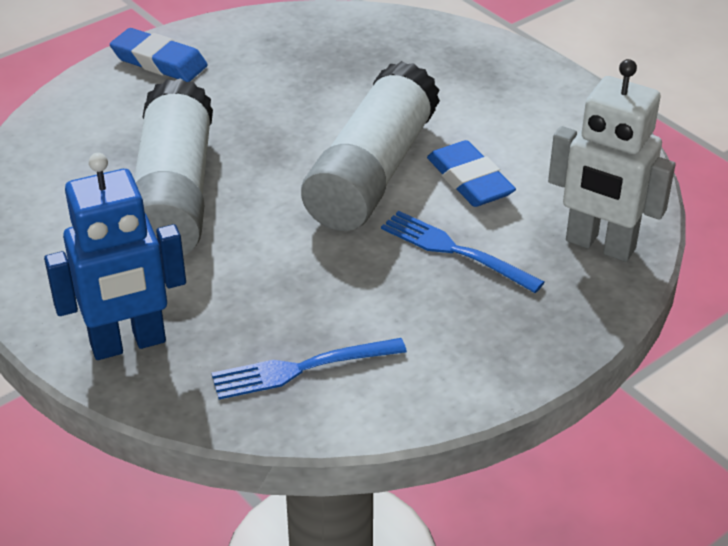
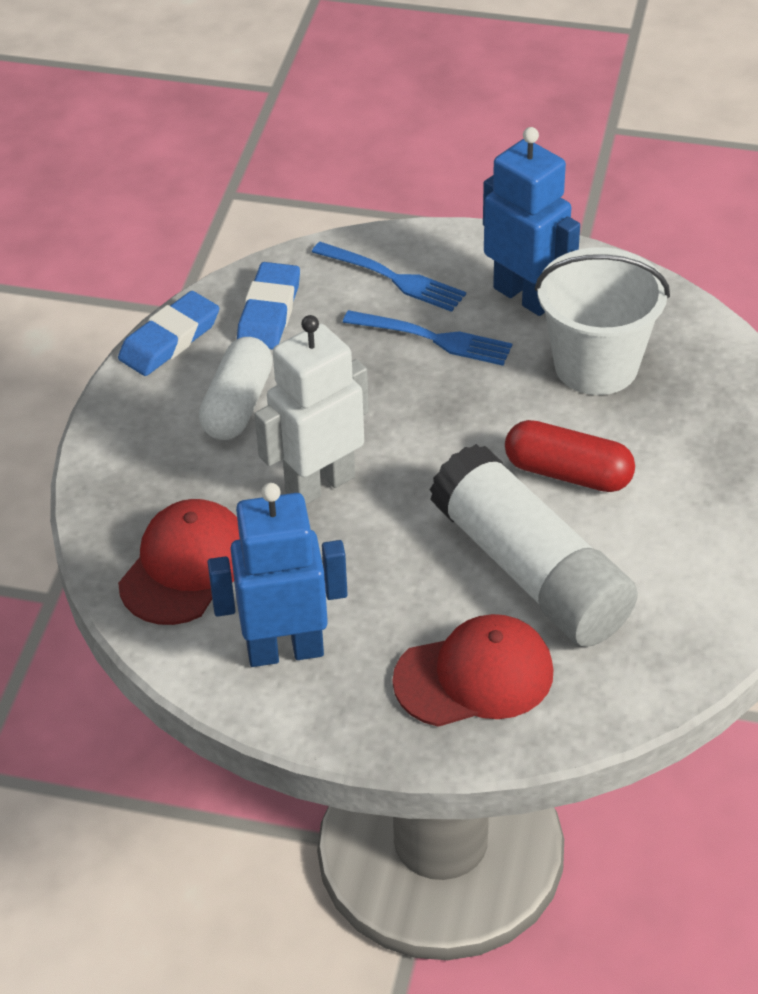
blue robot: 1 -> 2
red cap: 0 -> 2
red capsule: 0 -> 1
white bucket: 0 -> 1
white capsule: 0 -> 1
white glue stick: 2 -> 1

